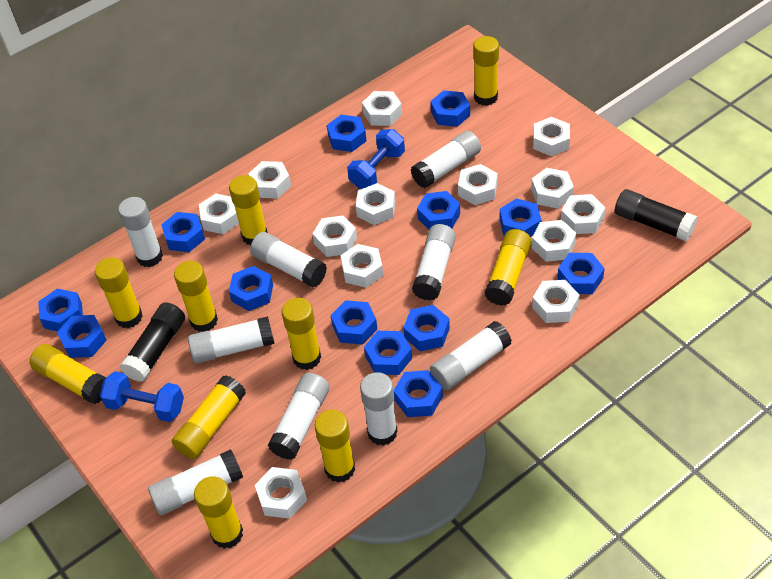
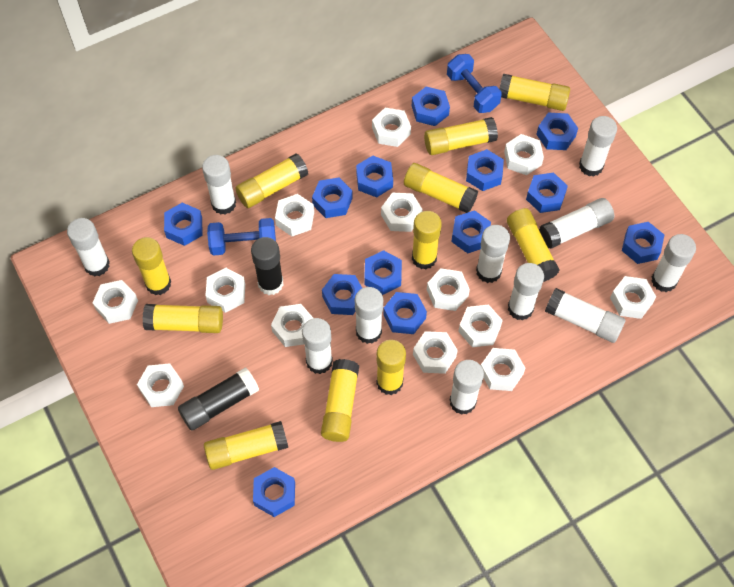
white glue stick: 9 -> 11
yellow glue stick: 10 -> 11

